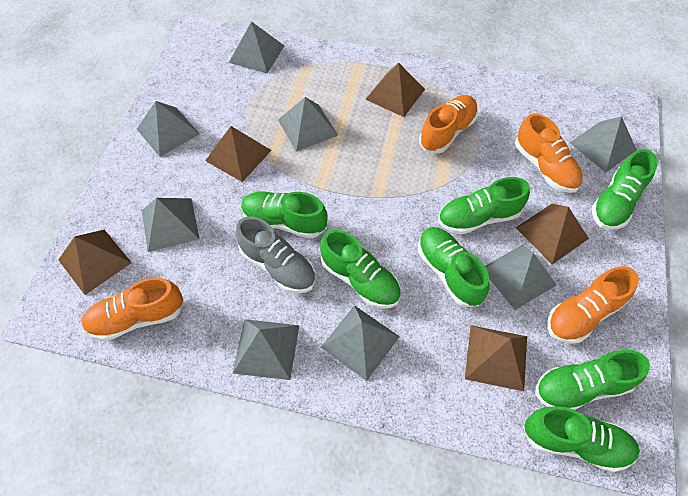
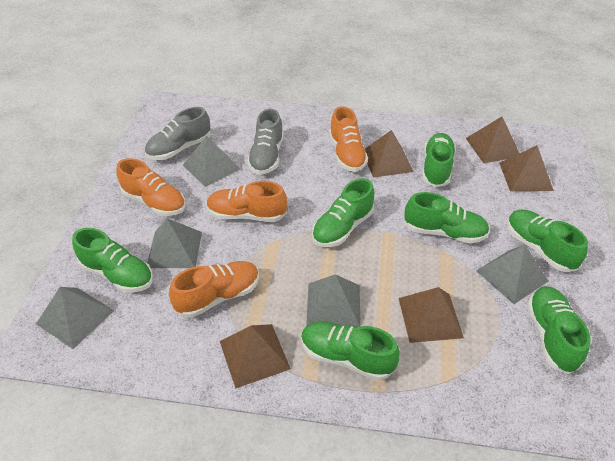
grey pyramid: 8 -> 5
grey shoe: 1 -> 2

